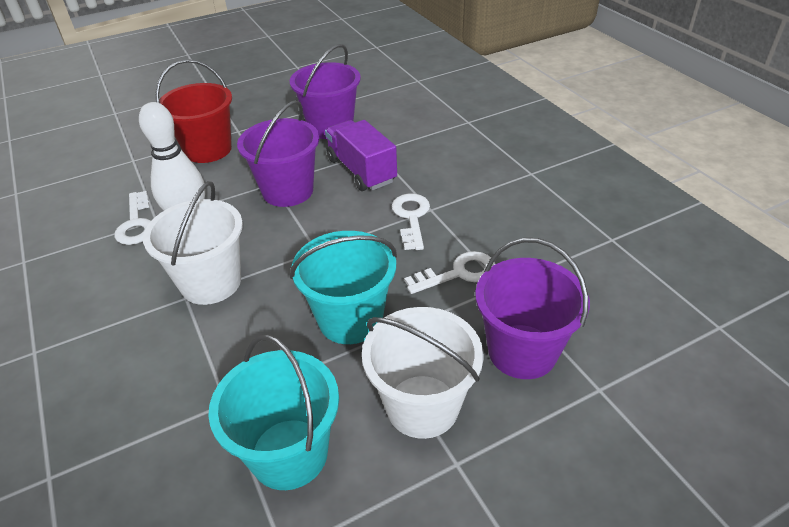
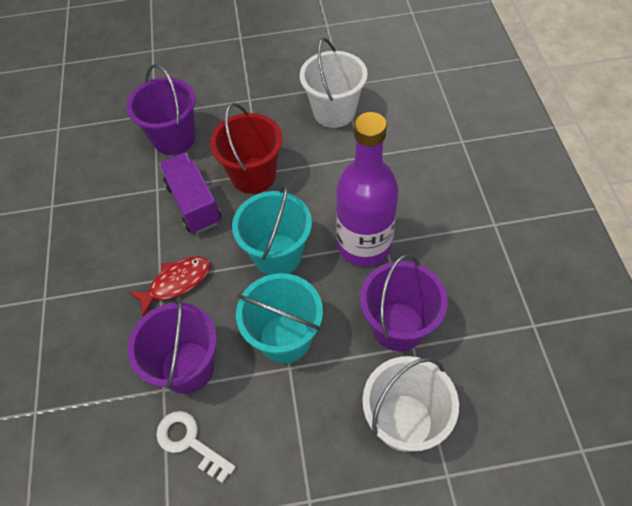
purple bottle: 0 -> 1
red fish: 0 -> 1
white bowling pin: 1 -> 0
white key: 3 -> 1

